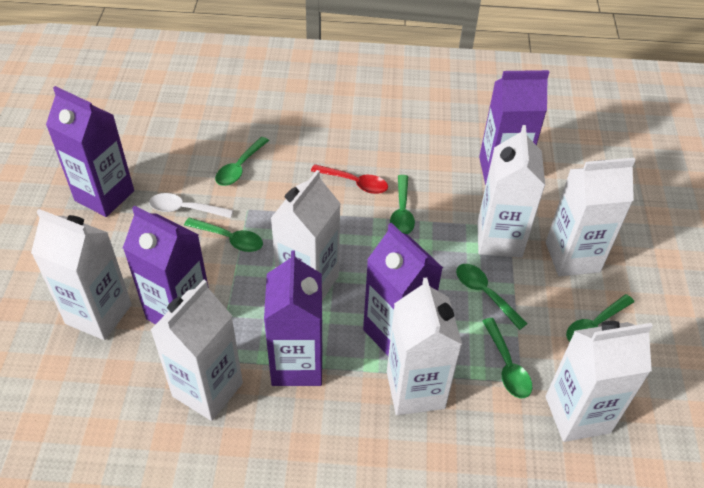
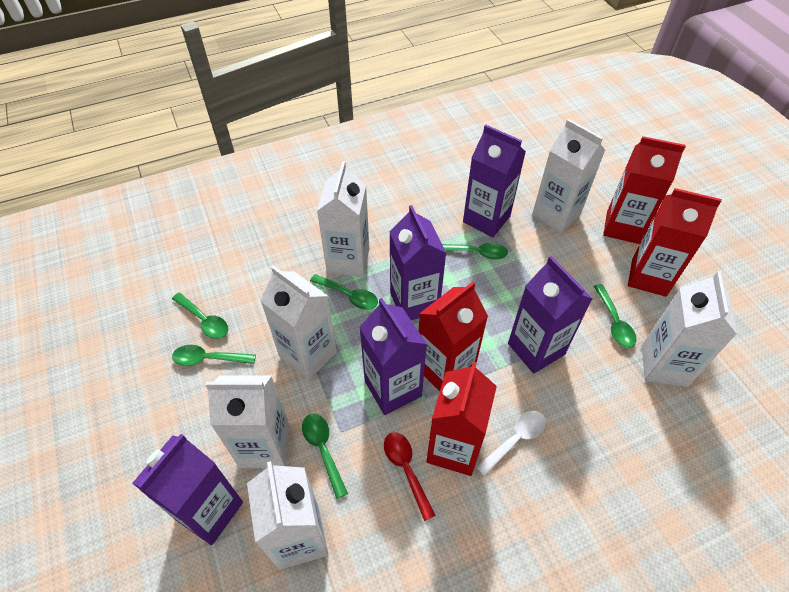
red carton: 0 -> 4
white carton: 7 -> 6

